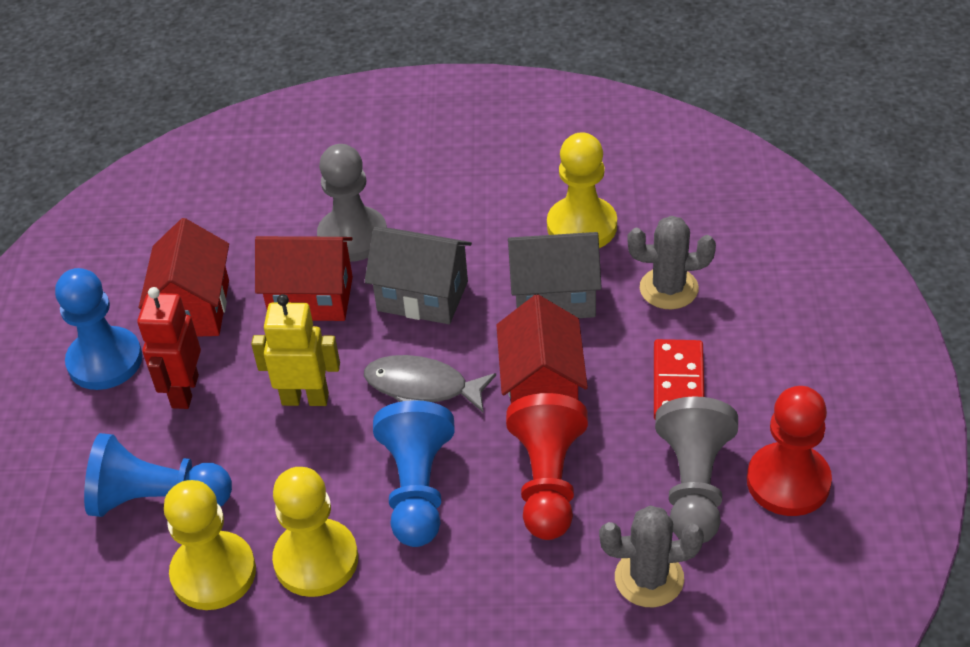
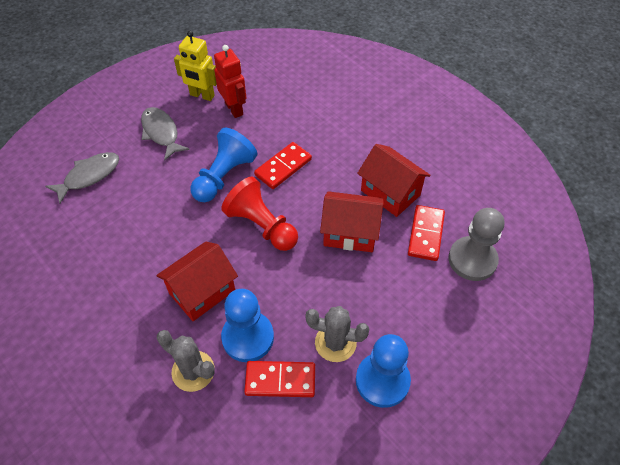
grey fish: 1 -> 2
grey house: 2 -> 0
grey pawn: 2 -> 1
red domino: 1 -> 3
red pawn: 2 -> 1
yellow pawn: 3 -> 0

